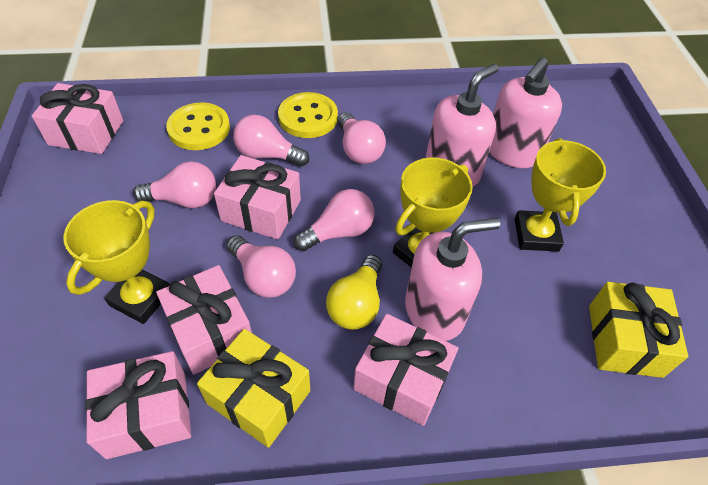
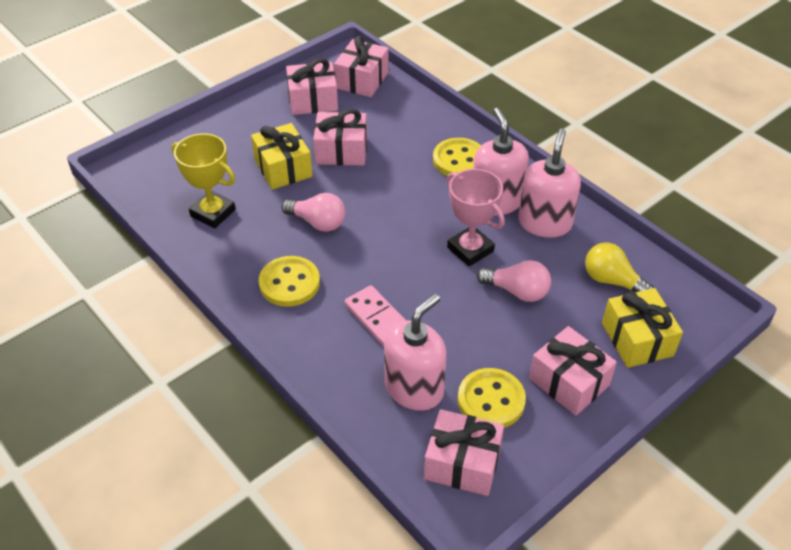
pink domino: 0 -> 1
pink light bulb: 5 -> 2
pink trophy: 0 -> 1
yellow button: 2 -> 3
yellow trophy: 3 -> 1

